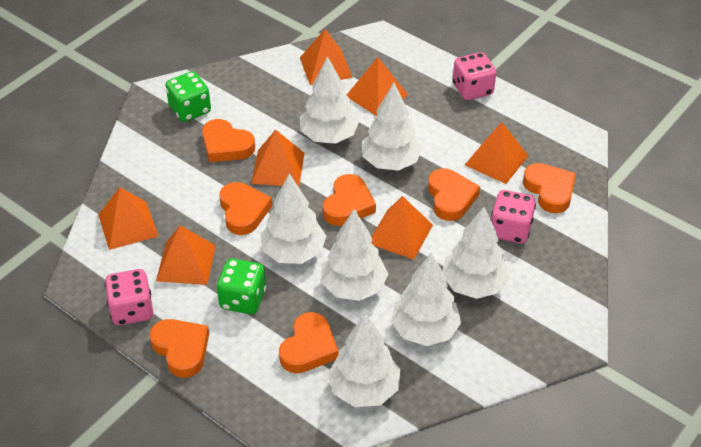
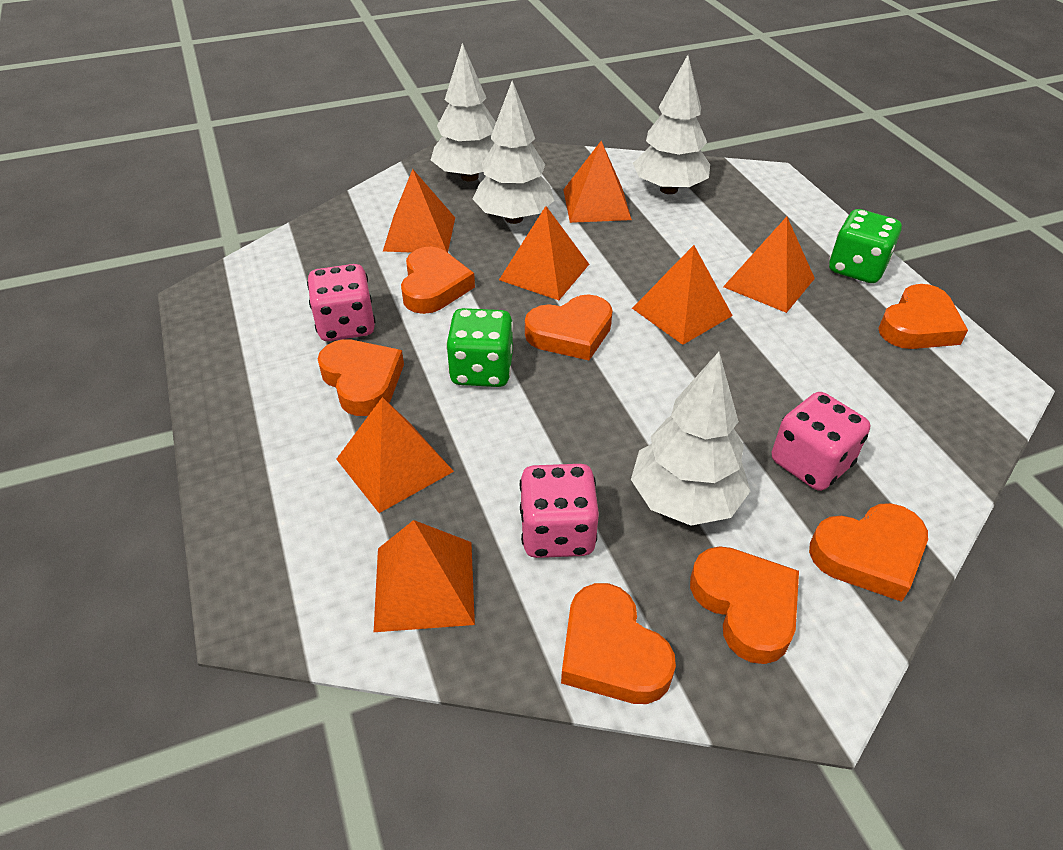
white tree: 7 -> 4

